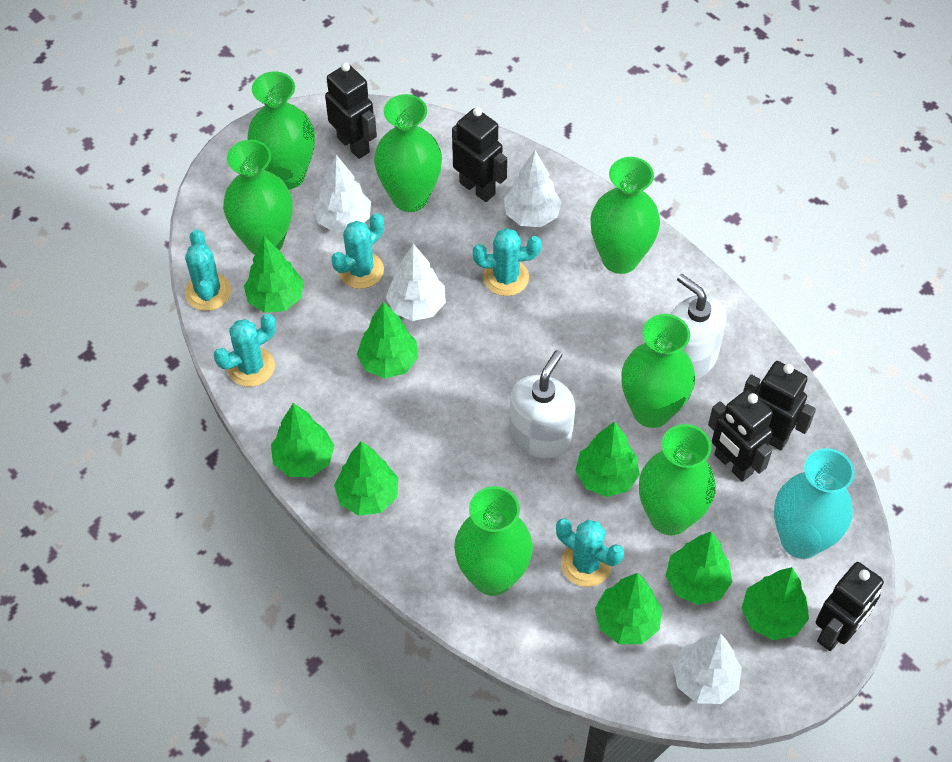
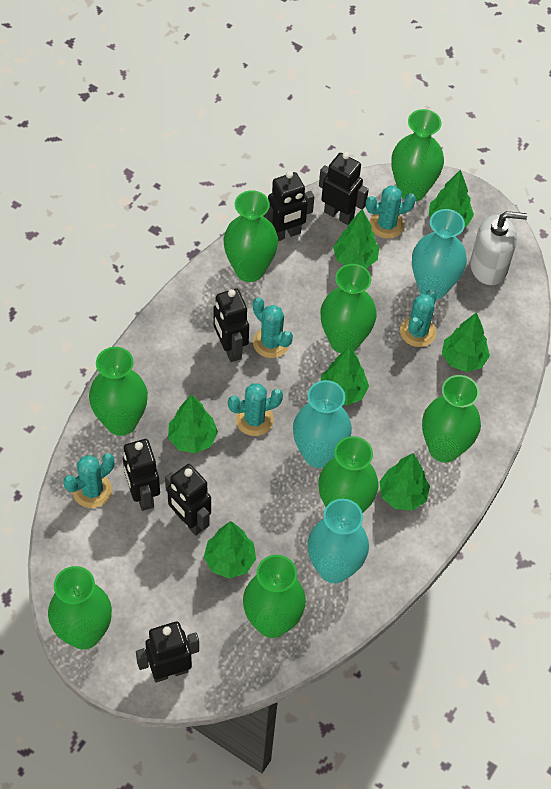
black robot: 5 -> 6
green tree: 8 -> 7
green vase: 7 -> 8
turquoise vase: 1 -> 3
white soap dispenser: 2 -> 1
white tree: 4 -> 0

